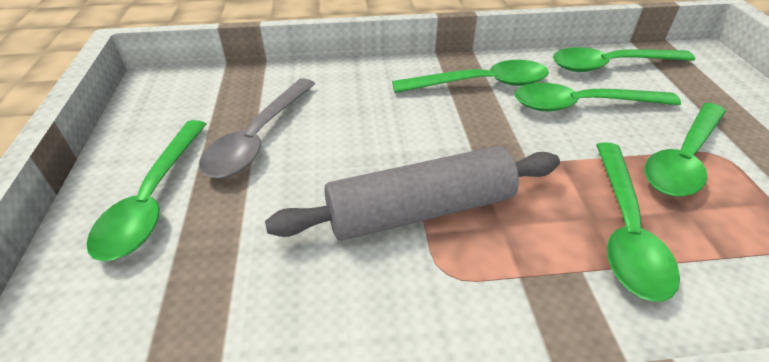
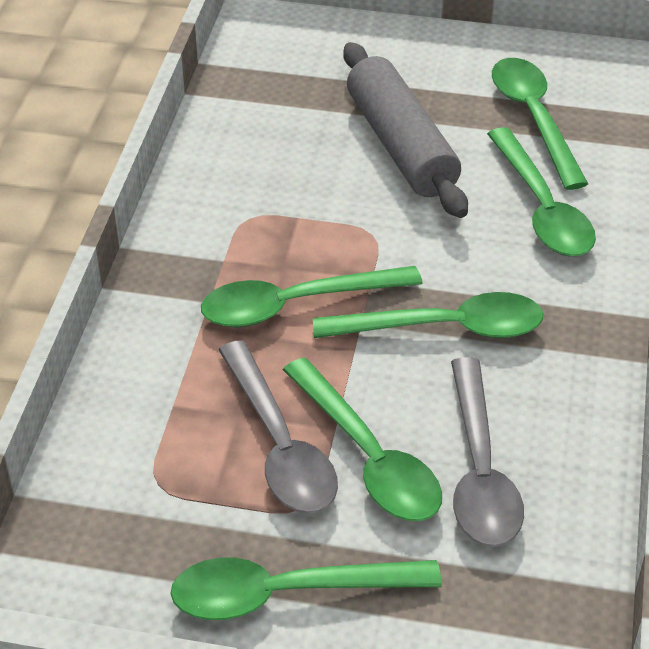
grey spoon: 1 -> 2

